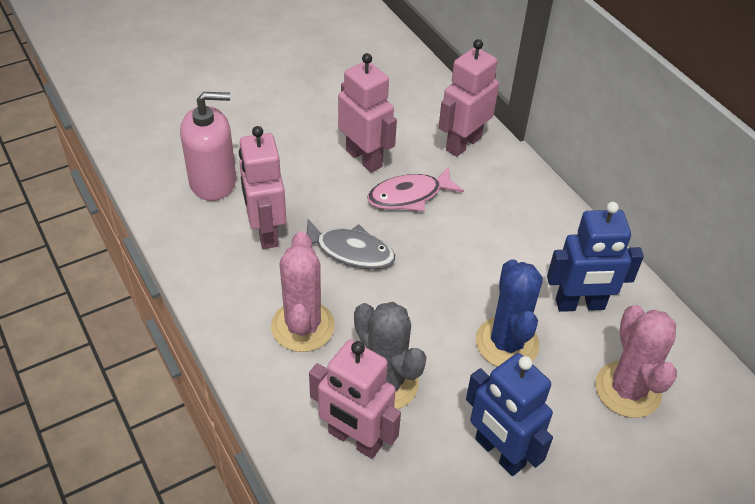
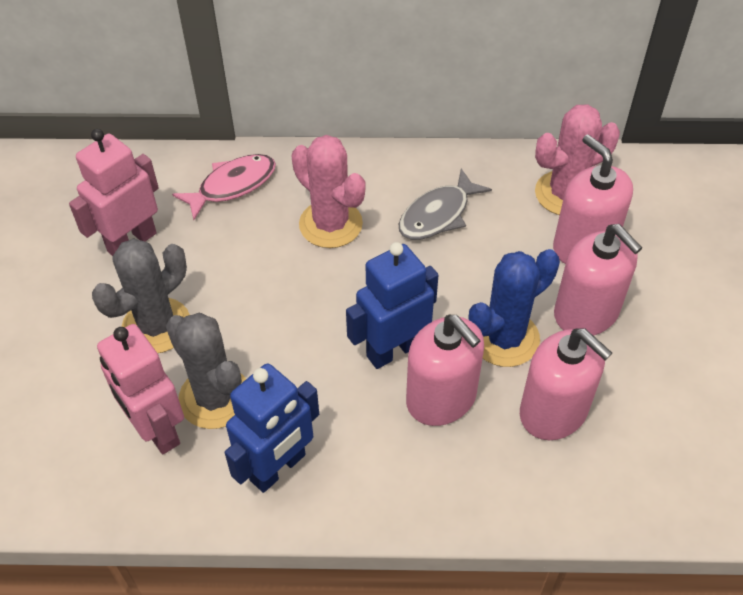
grey cactus: 1 -> 2
pink robot: 4 -> 2
pink soap dispenser: 1 -> 4

